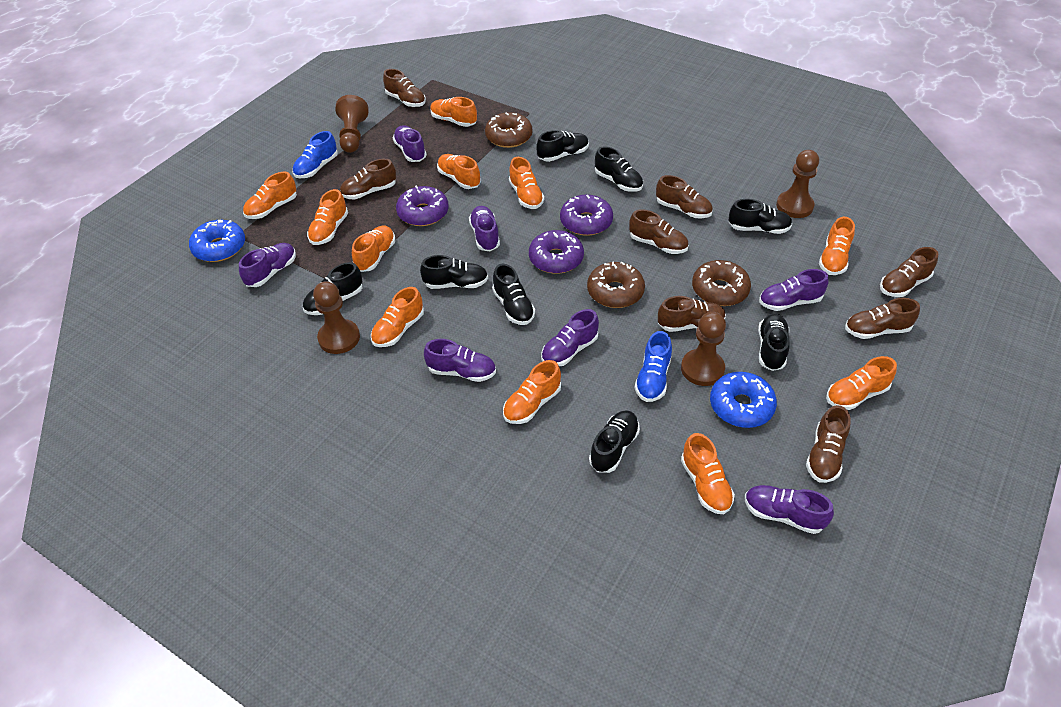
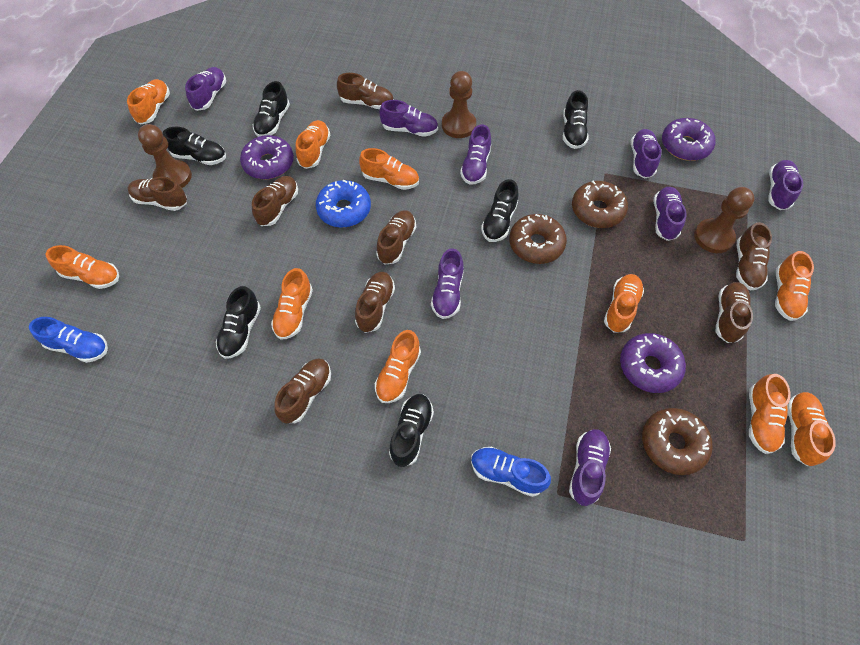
black shoe: 8 -> 6
blue donut: 2 -> 1
brown pawn: 4 -> 3
orange shoe: 11 -> 10
purple shoe: 7 -> 8

